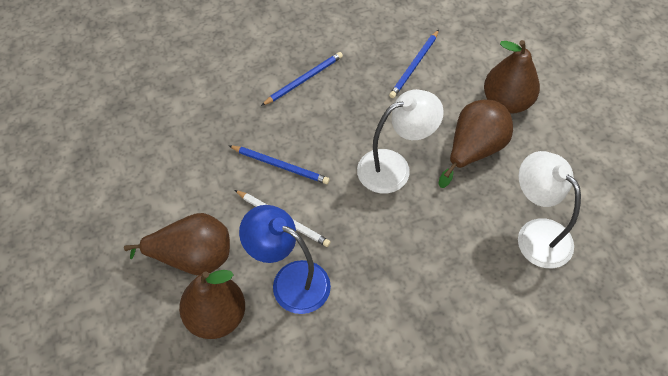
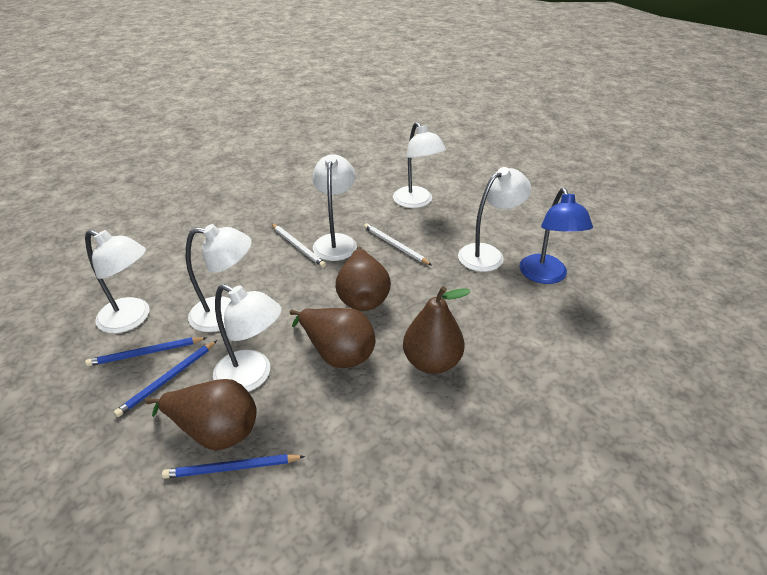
white lamp: 2 -> 6
white pencil: 1 -> 2

